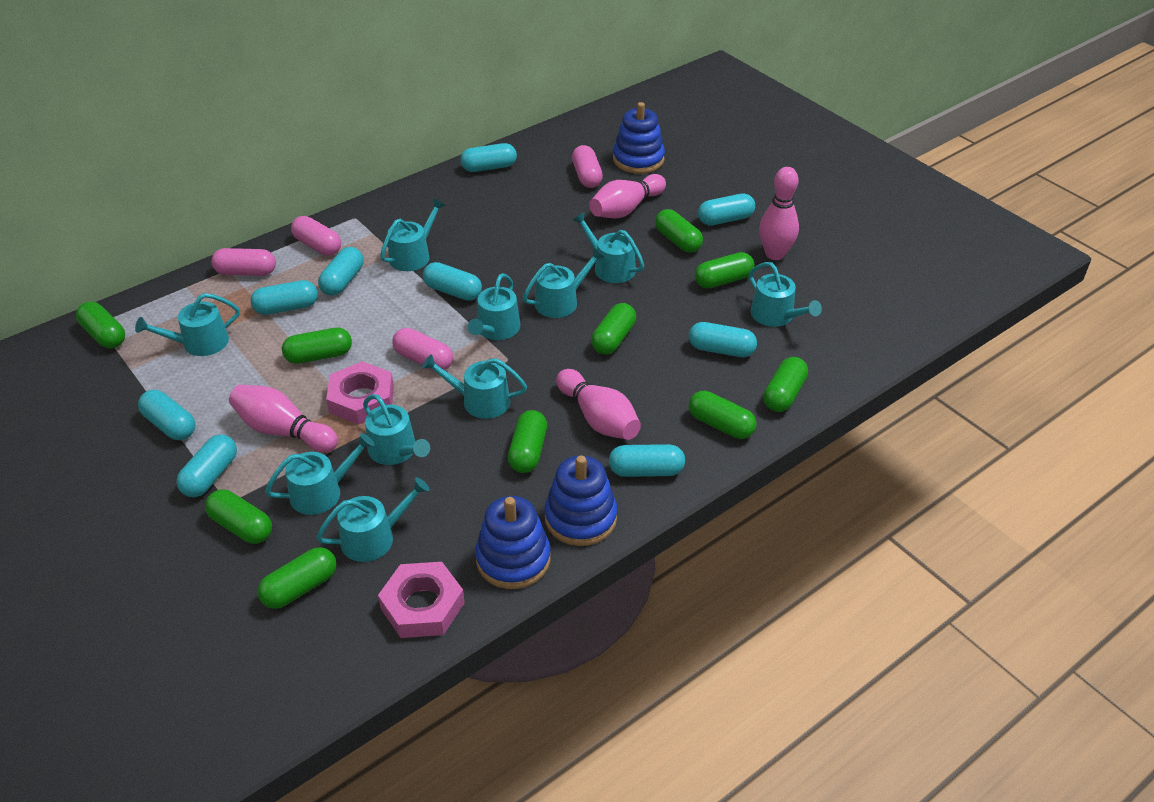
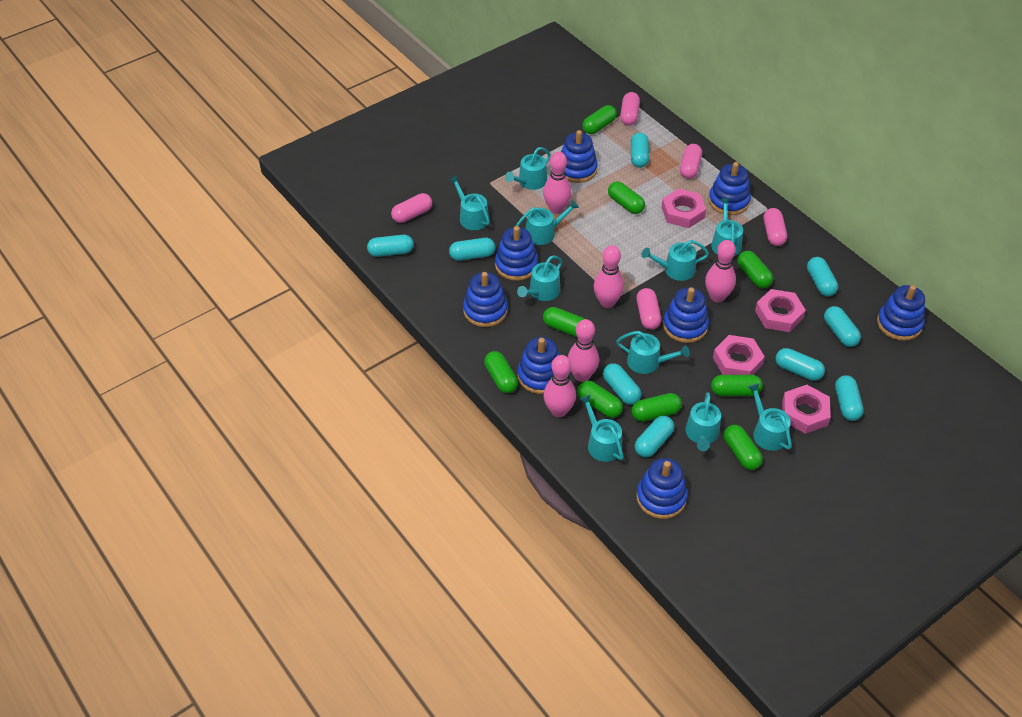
blue stacking toy: 3 -> 8
green capsule: 10 -> 9
pink bowling pin: 4 -> 5
pink capsule: 4 -> 5
pink nut: 2 -> 4

